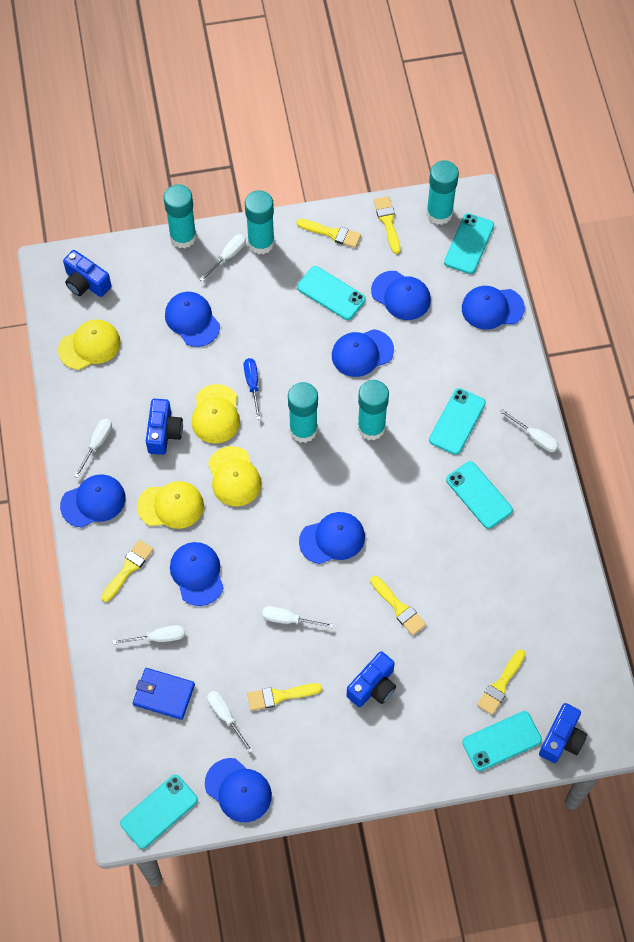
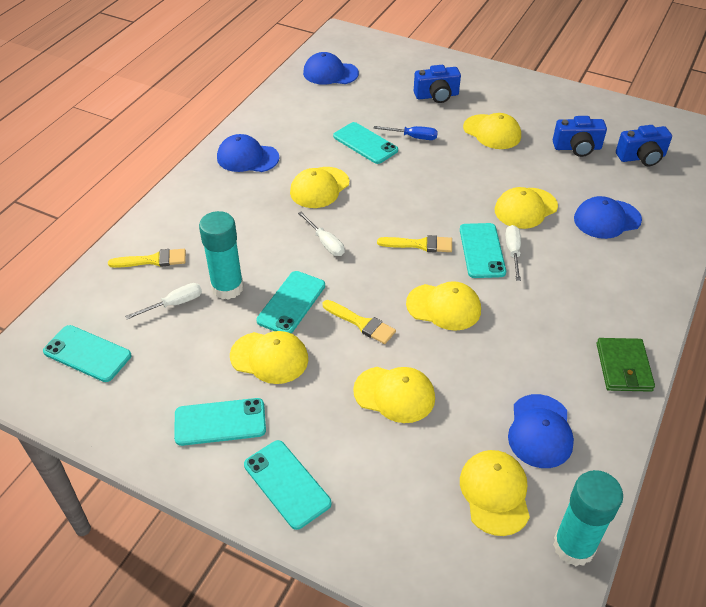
blue camera: 4 -> 3
blue cap: 8 -> 4
blue wallet: 1 -> 0
green wallet: 0 -> 1
turquoise glue stick: 5 -> 2
white screwdriver: 6 -> 3
yellow brush: 6 -> 3
yellow cap: 4 -> 7

